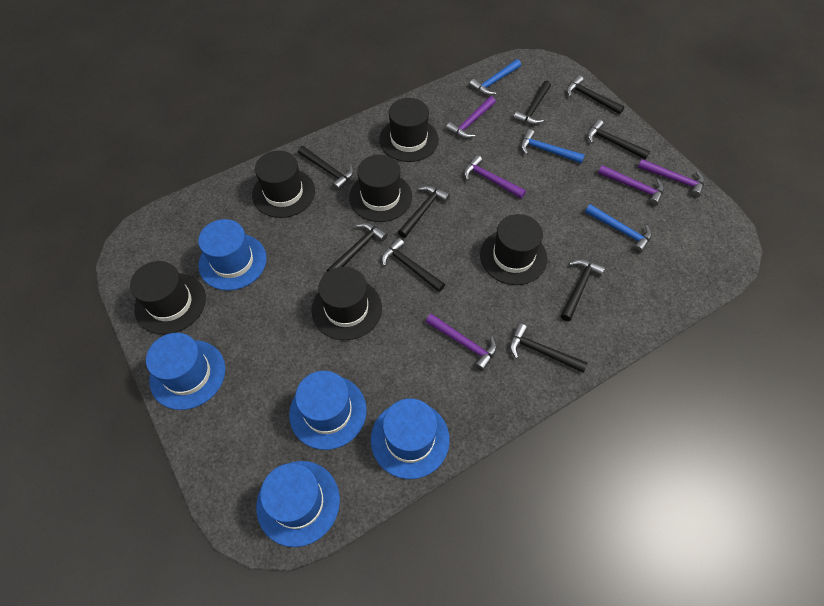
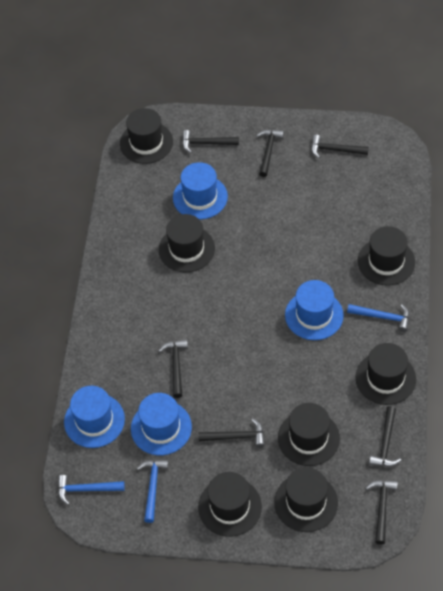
black hammer: 9 -> 7
black hat: 6 -> 7
blue hat: 5 -> 4
purple hammer: 5 -> 0

